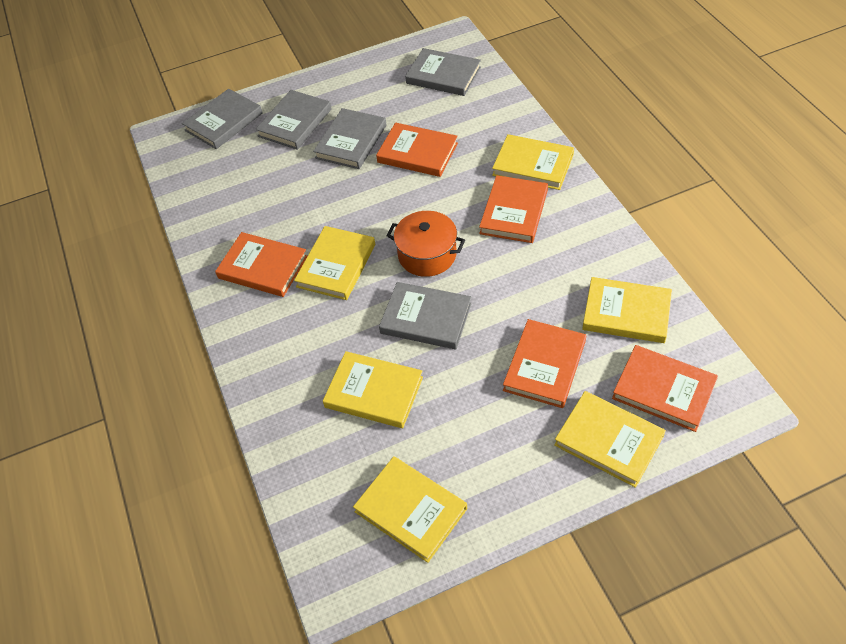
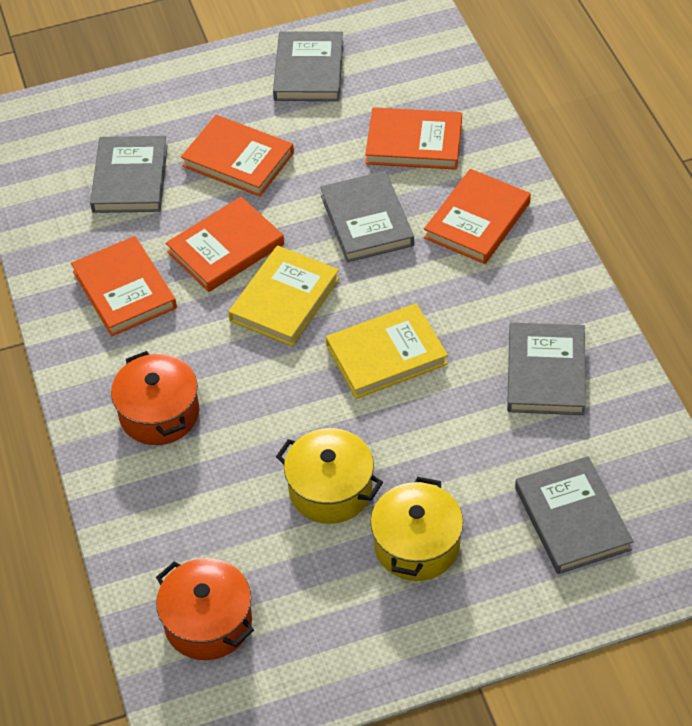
orange pot: 1 -> 2
yellow book: 6 -> 2
yellow pot: 0 -> 2

